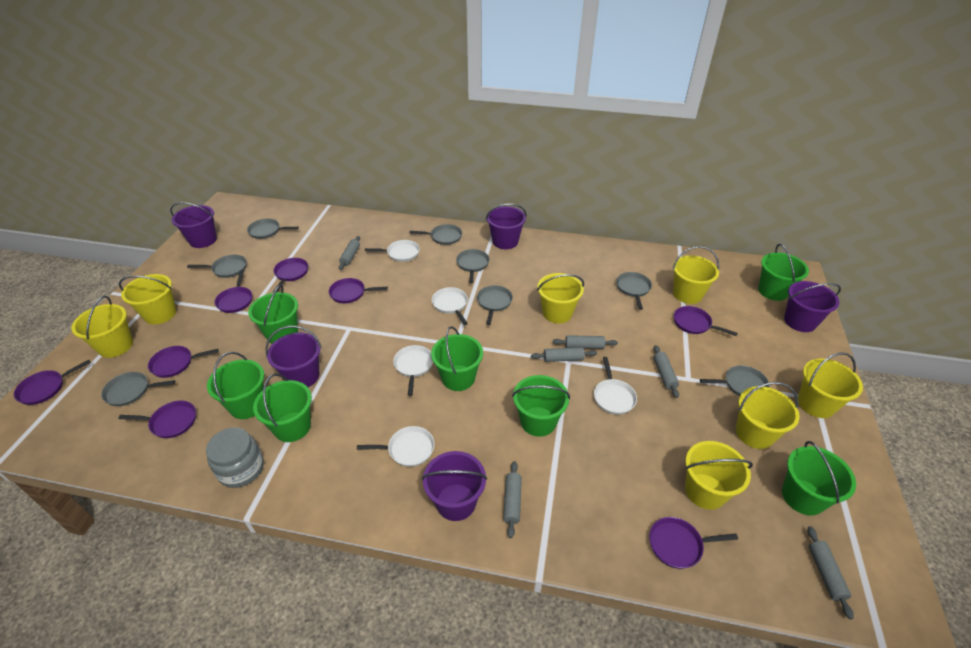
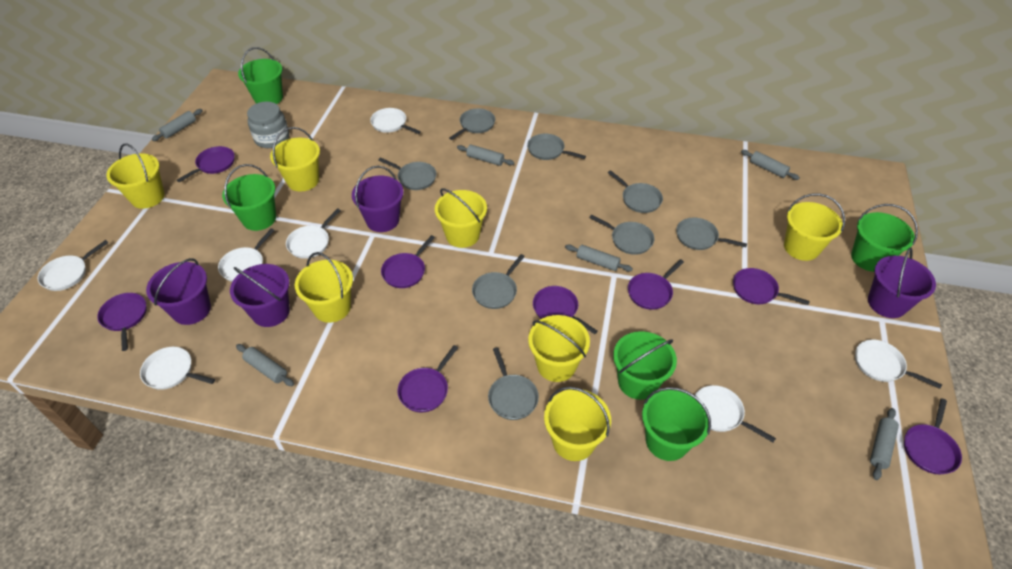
green bucket: 7 -> 5
purple bucket: 5 -> 4
white pan: 5 -> 7

